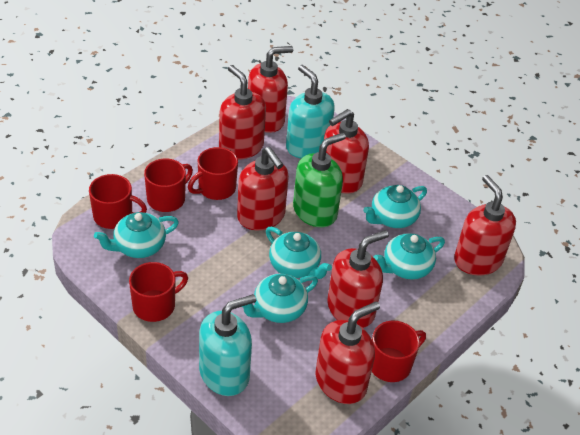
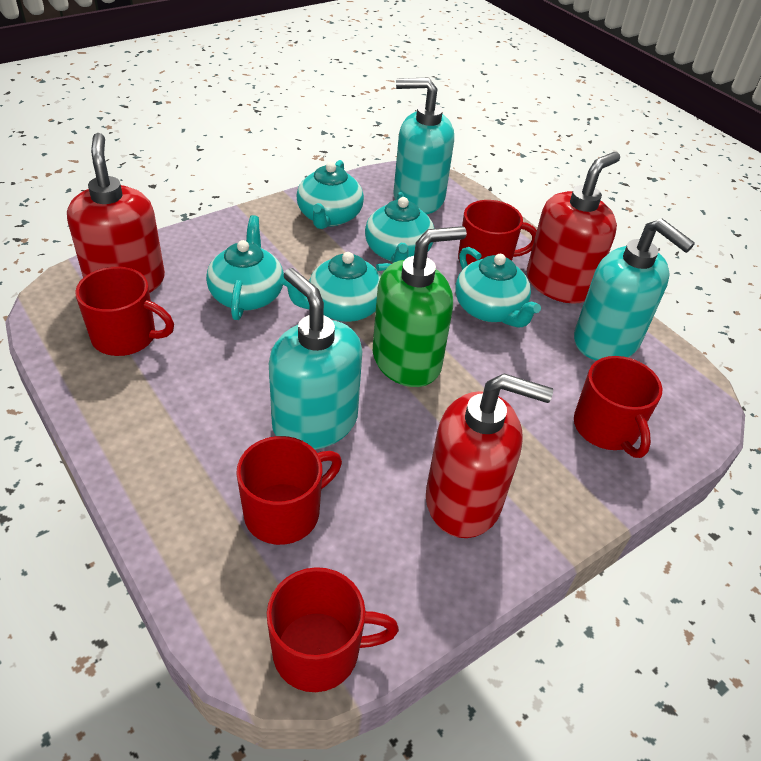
red soap dispenser: 7 -> 3
turquoise soap dispenser: 2 -> 3

